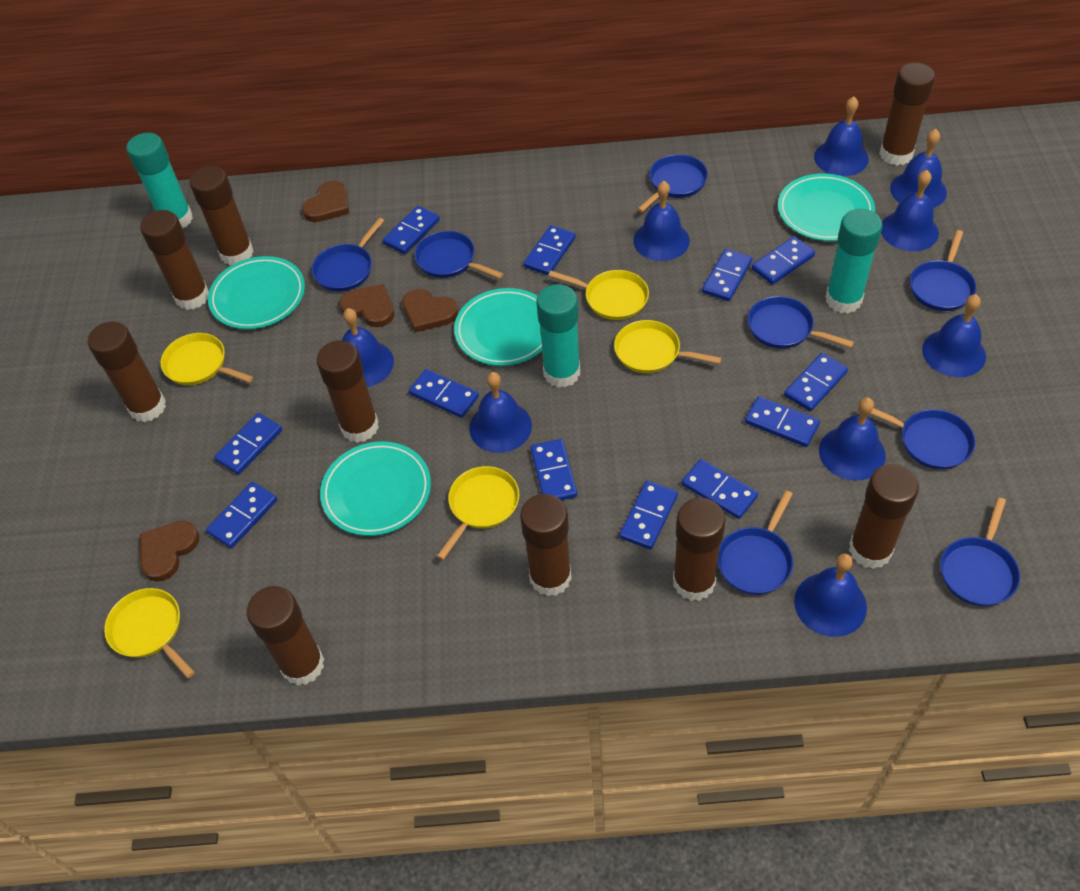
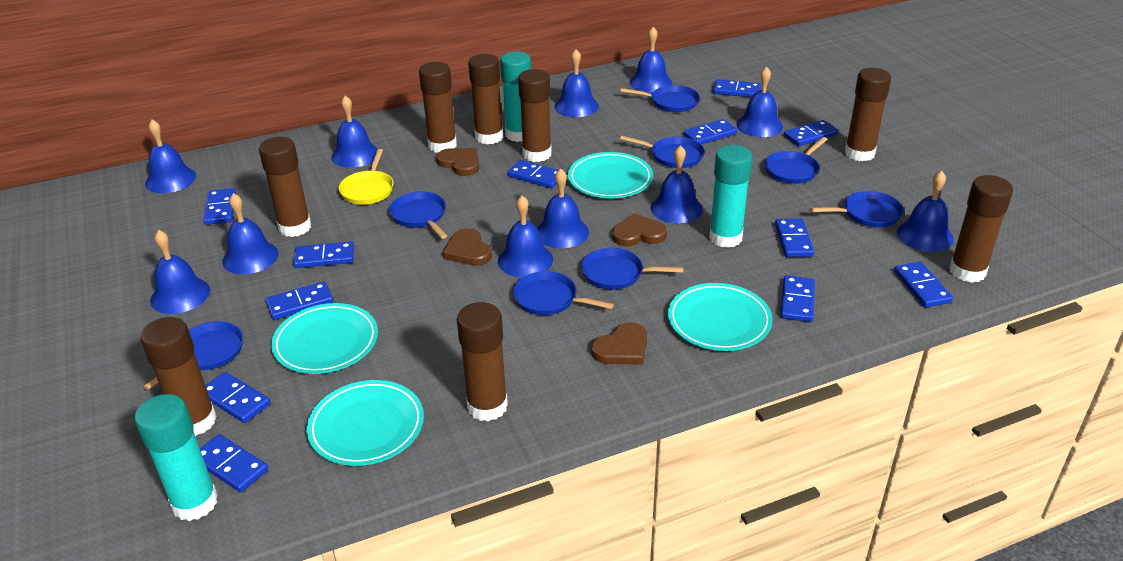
blue bell: 9 -> 11
brown glue stick: 9 -> 8
yellow pan: 5 -> 1

